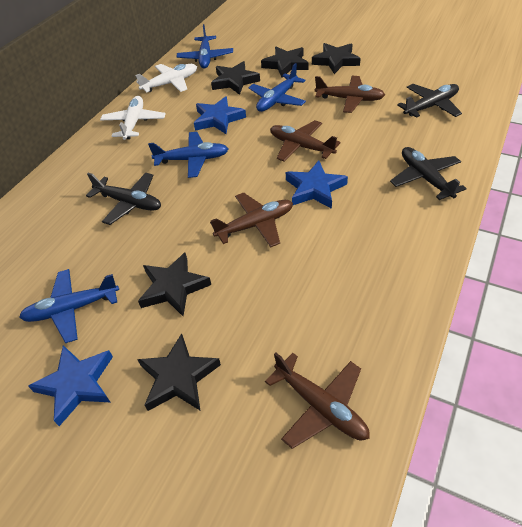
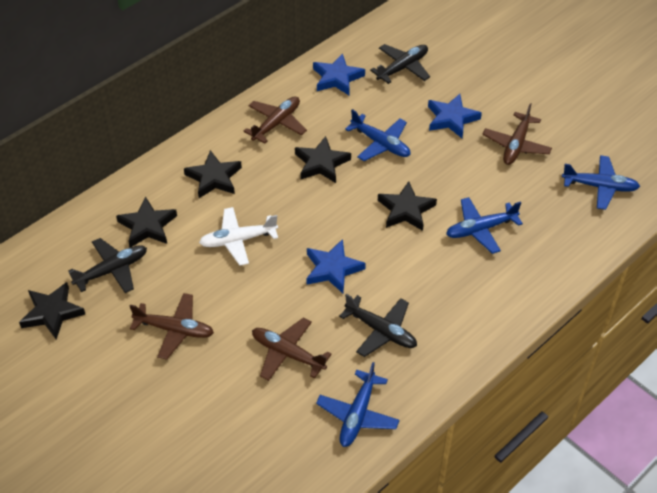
white plane: 2 -> 1

